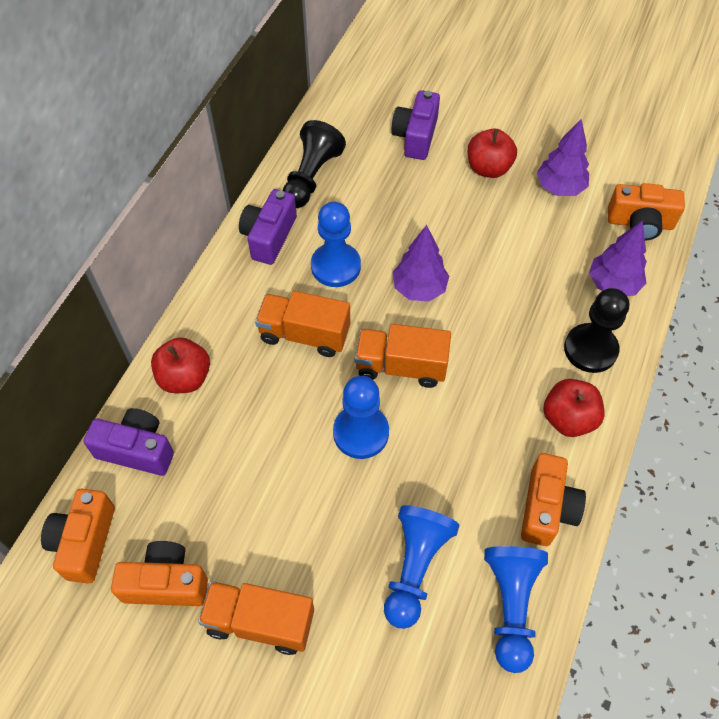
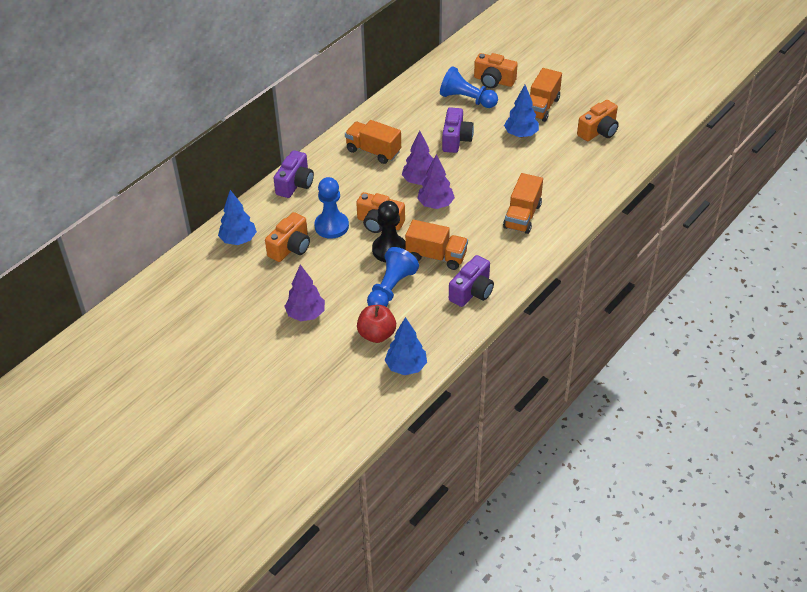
black pawn: 2 -> 1
blue pawn: 4 -> 3
blue tree: 0 -> 3
orange truck: 3 -> 4
red apple: 3 -> 1

